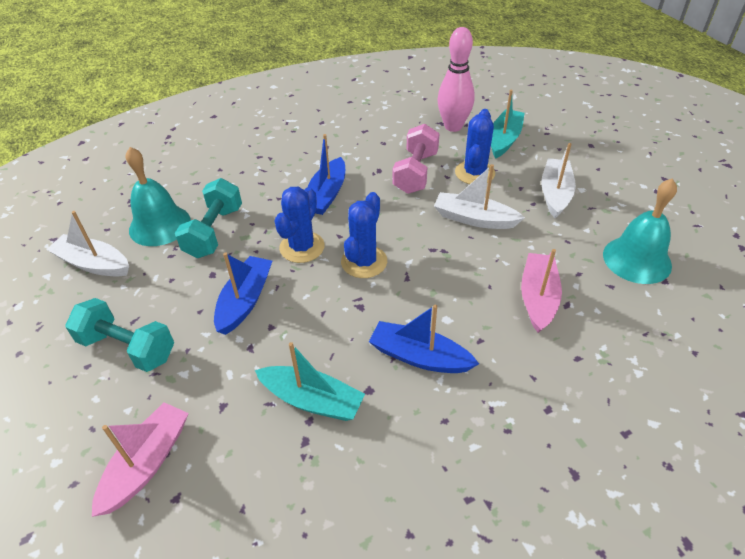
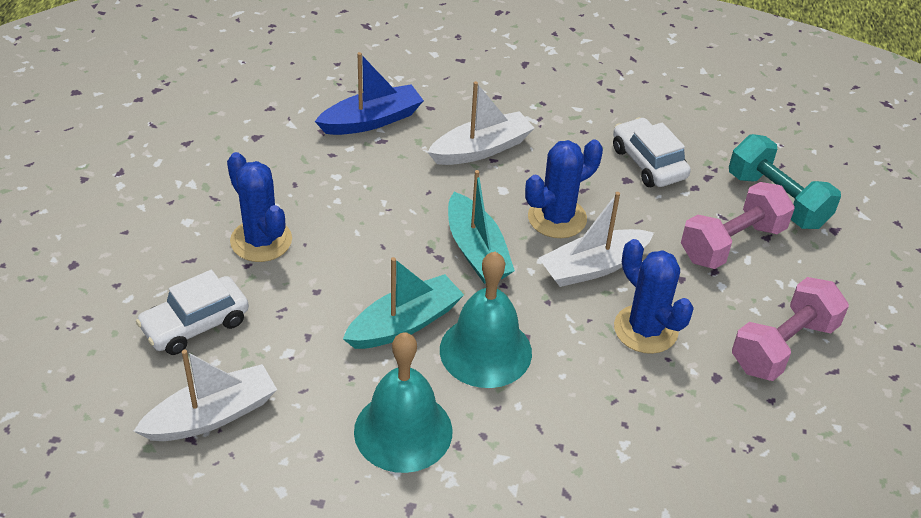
blue boat: 3 -> 1
pink boat: 2 -> 0
pink bowling pin: 1 -> 0
pink dumbbell: 1 -> 2
turquoise dumbbell: 2 -> 1
white car: 0 -> 2

